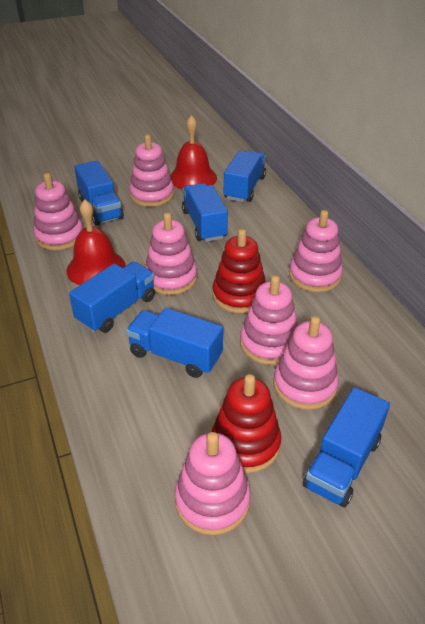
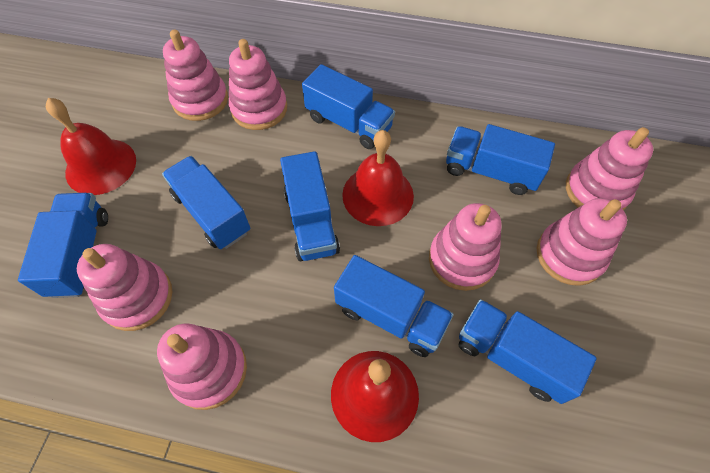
blue truck: 6 -> 7
red bell: 2 -> 3
red stacking toy: 2 -> 0

